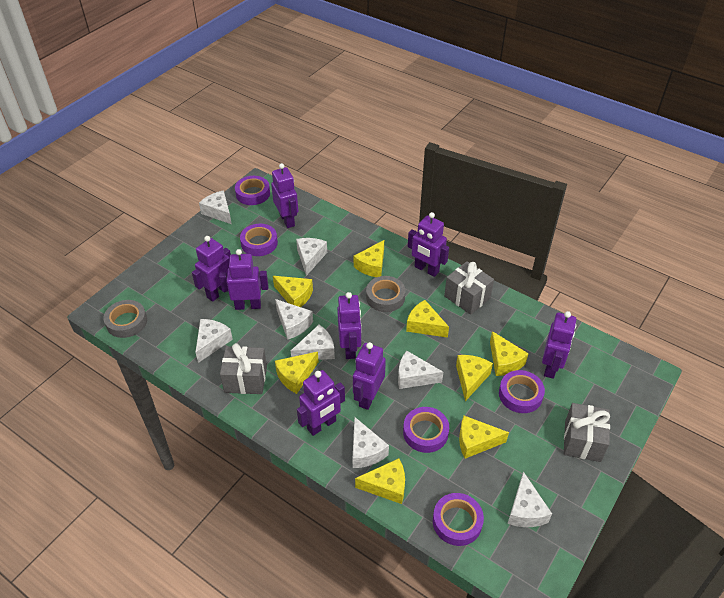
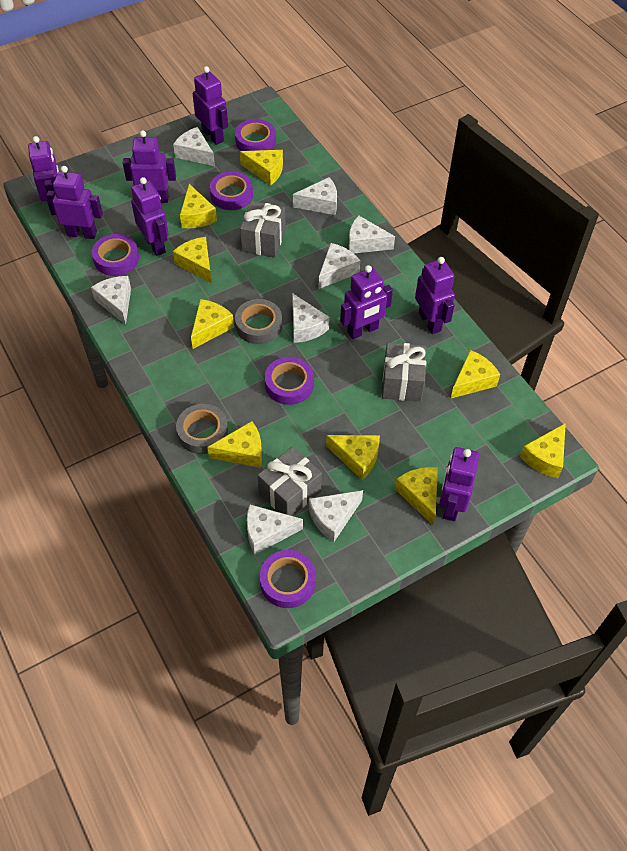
yellow cheese: 8 -> 9

